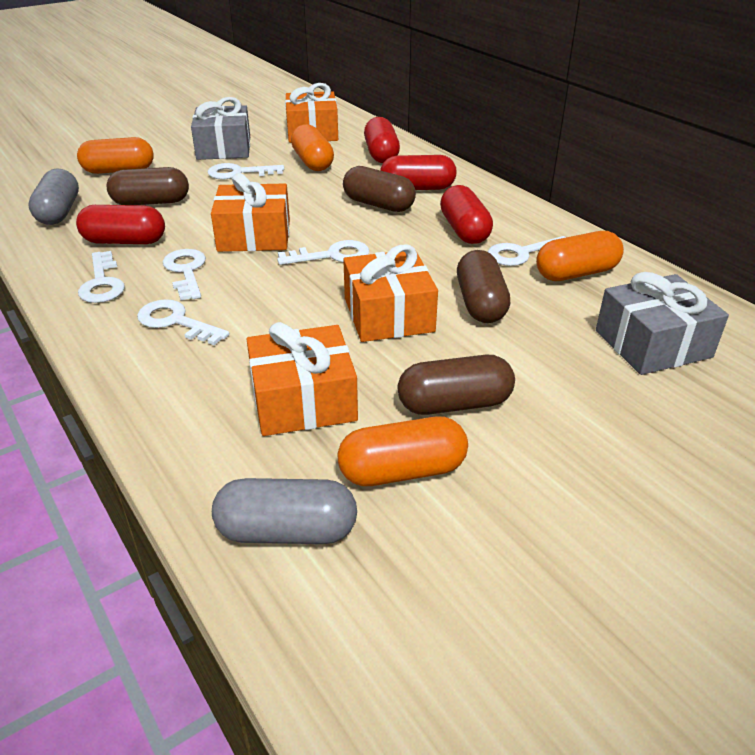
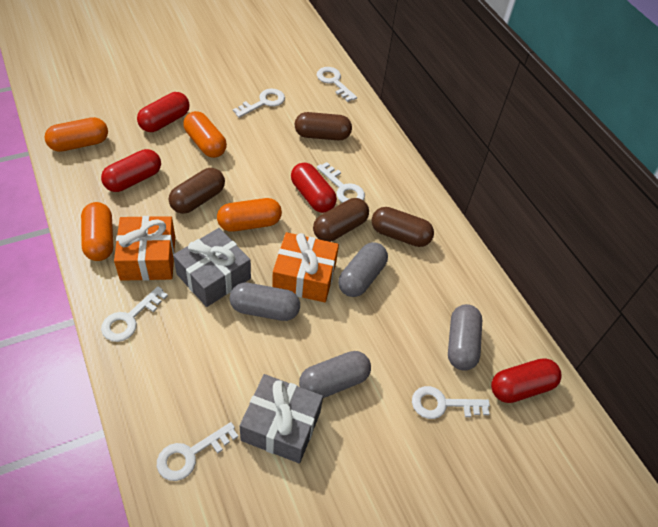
grey capsule: 2 -> 4
orange gift: 4 -> 2

